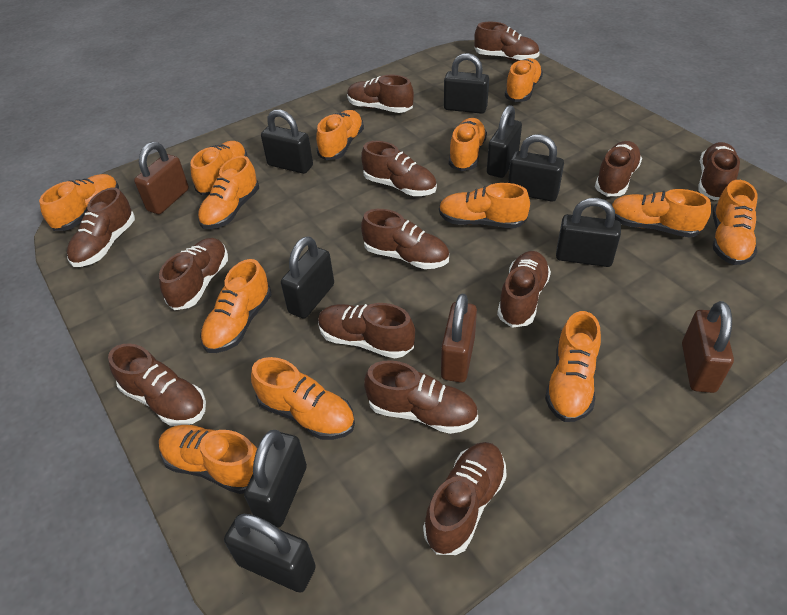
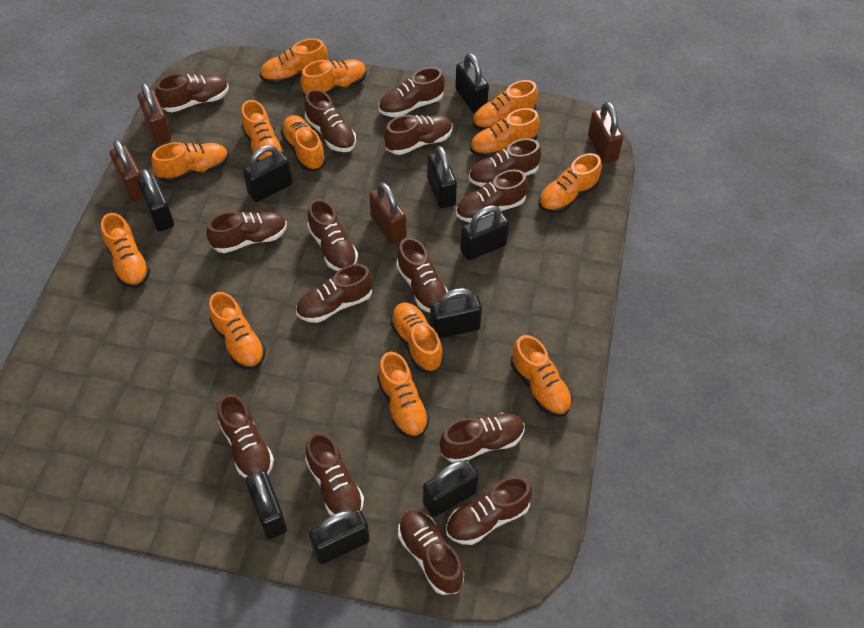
black padlock: 8 -> 9
brown padlock: 3 -> 4
brown shoe: 13 -> 15

